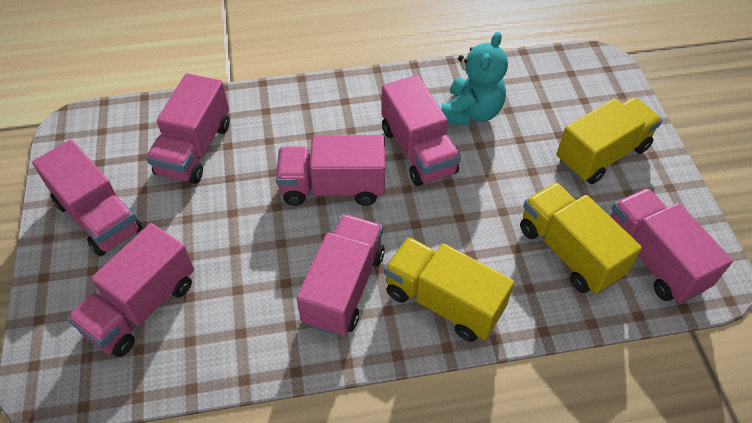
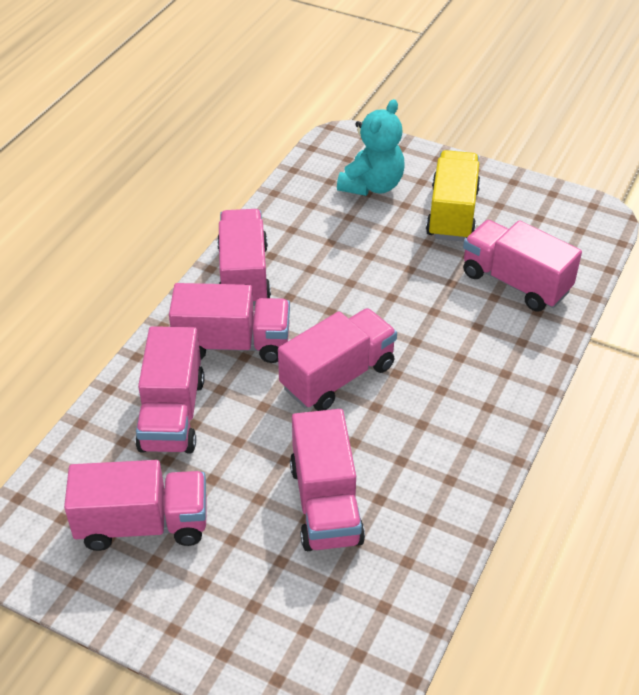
yellow truck: 3 -> 1

